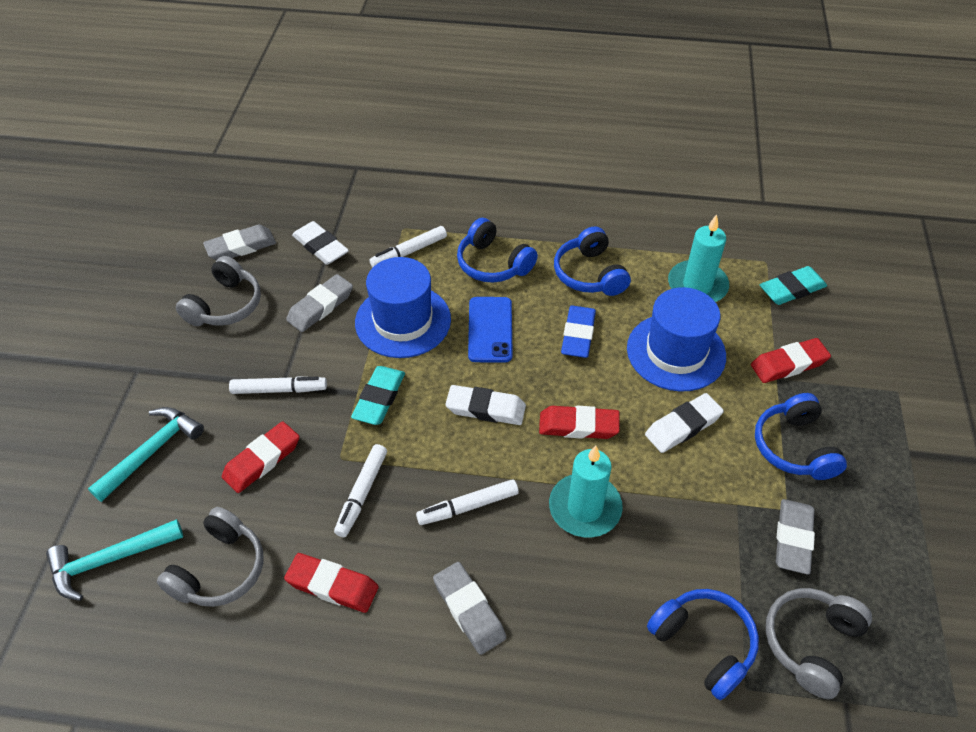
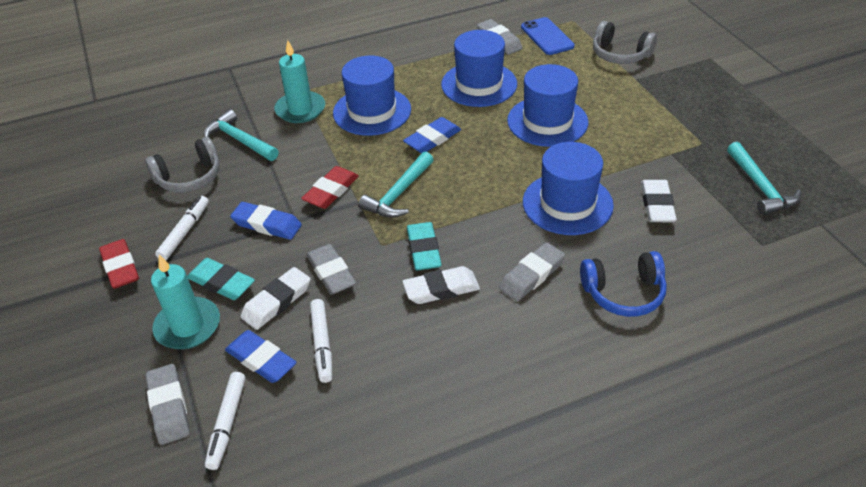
blue eraser: 1 -> 3
blue hat: 2 -> 4
blue headphones: 4 -> 1
grey headphones: 3 -> 2
red eraser: 4 -> 2
turquoise hammer: 2 -> 3
white marker: 4 -> 3

